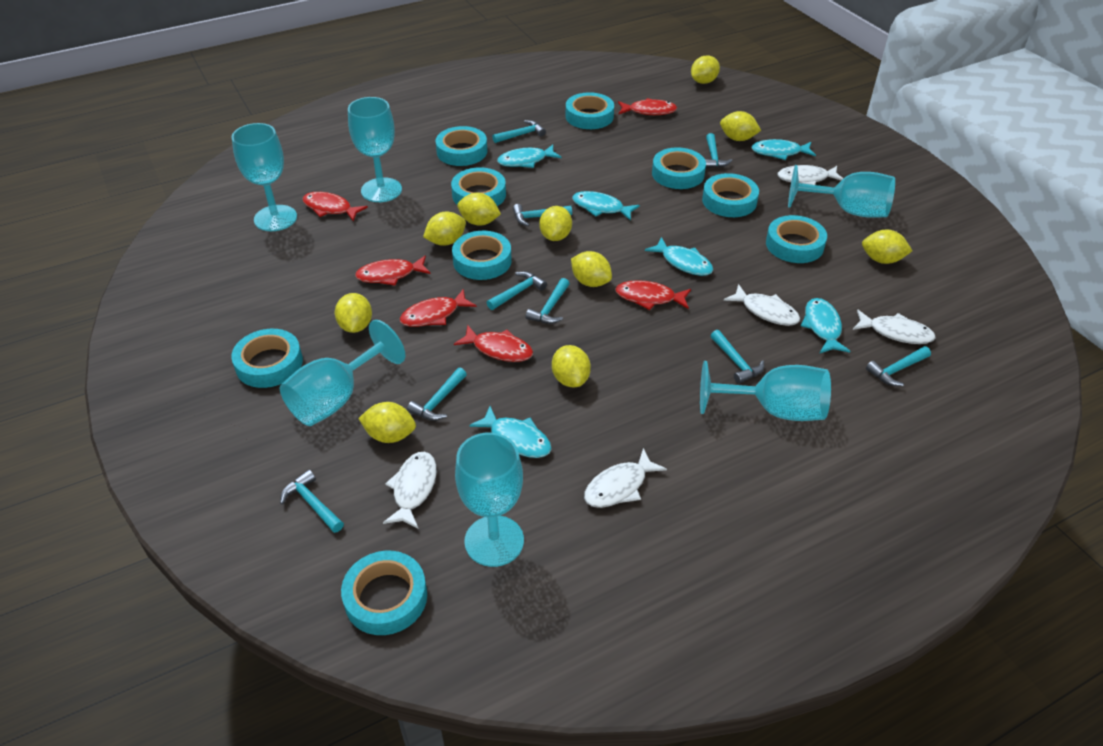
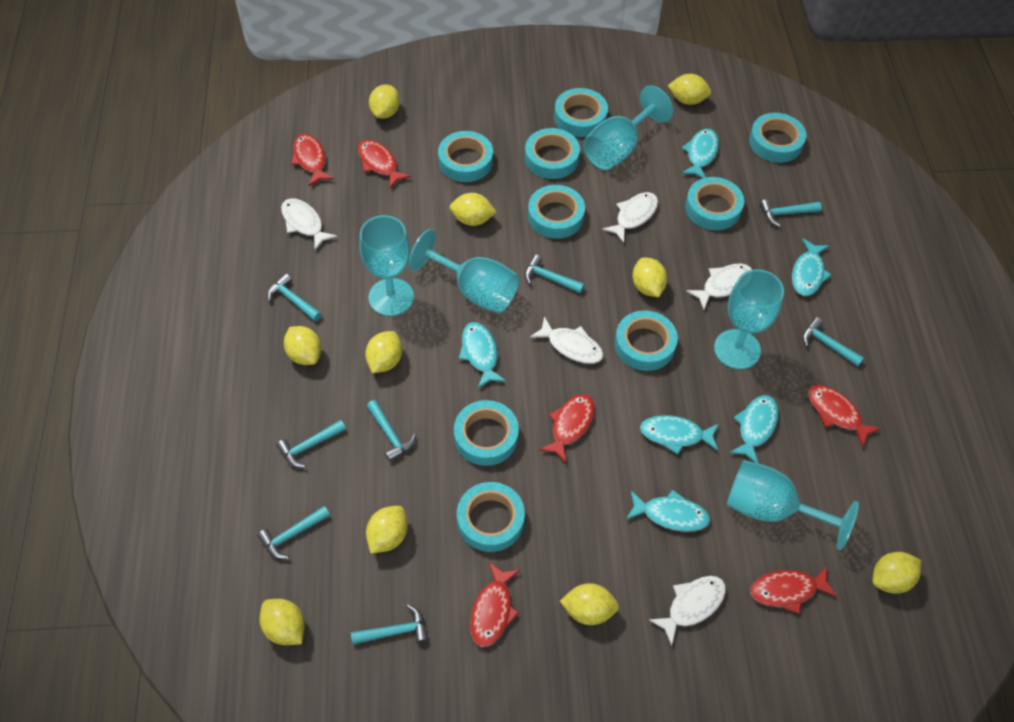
turquoise goblet: 6 -> 5
turquoise hammer: 9 -> 8

